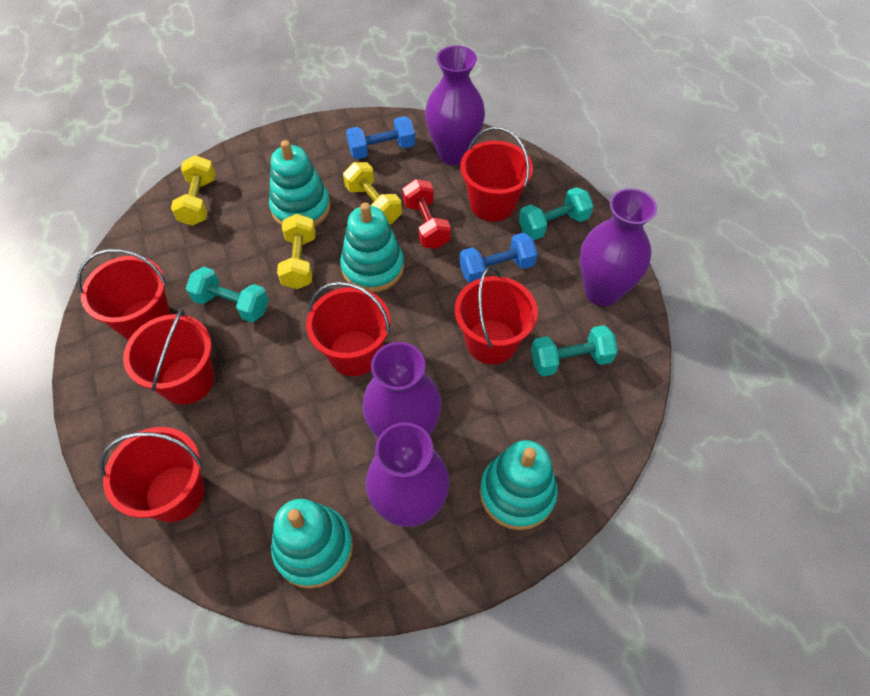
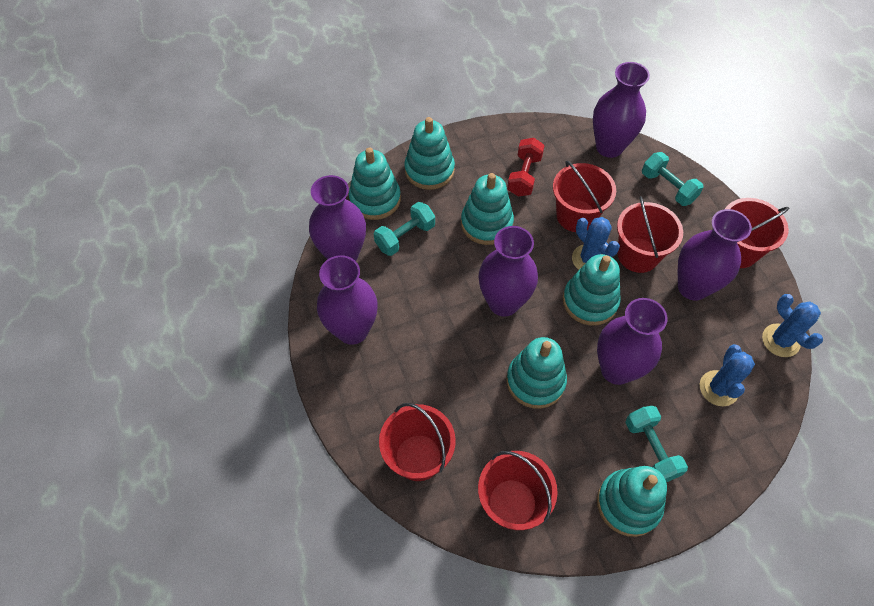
blue cactus: 0 -> 3
blue dumbbell: 2 -> 0
purple vase: 4 -> 6
red bucket: 6 -> 5
turquoise stacking toy: 4 -> 6
yellow dumbbell: 3 -> 0

